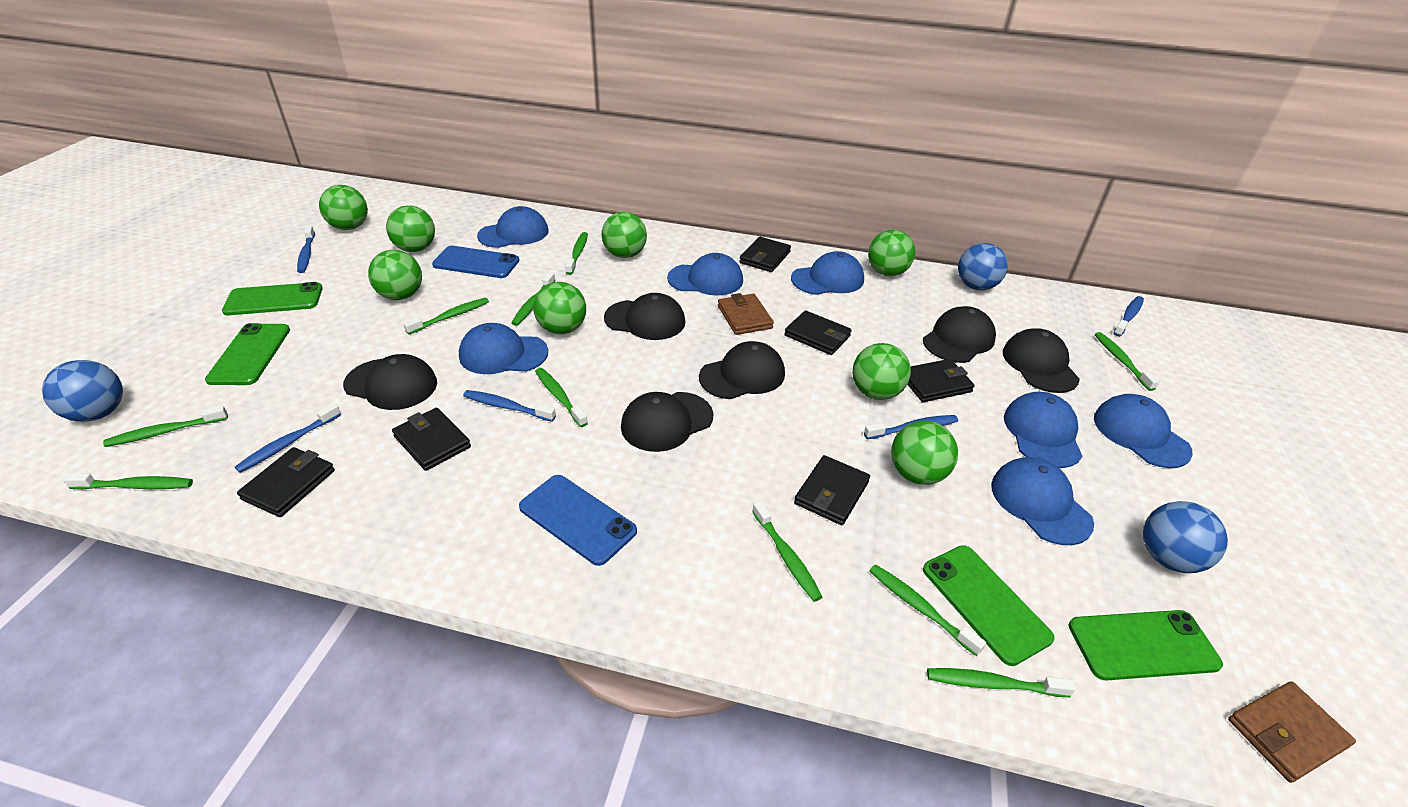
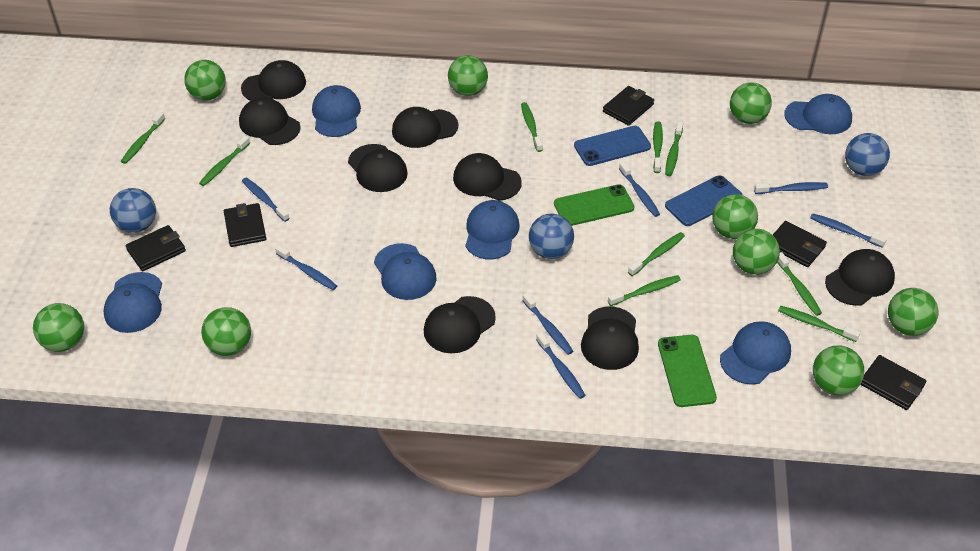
black cap: 6 -> 8
black wallet: 6 -> 5
blue cap: 7 -> 6
blue toothbrush: 5 -> 7
brown wallet: 2 -> 0
green ball: 8 -> 9
green phone: 4 -> 2
green toothbrush: 10 -> 9

